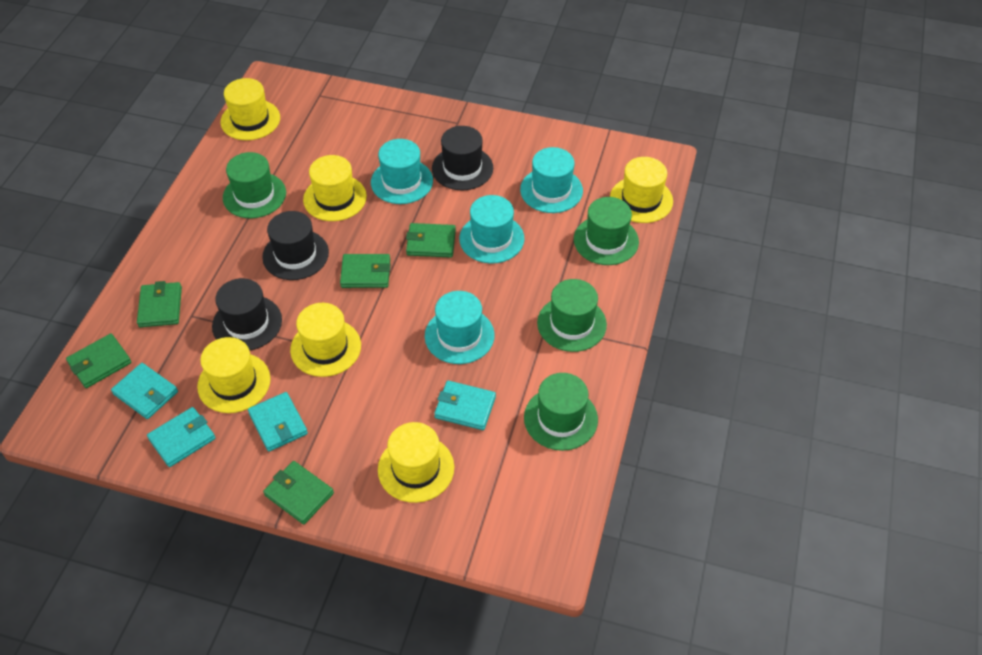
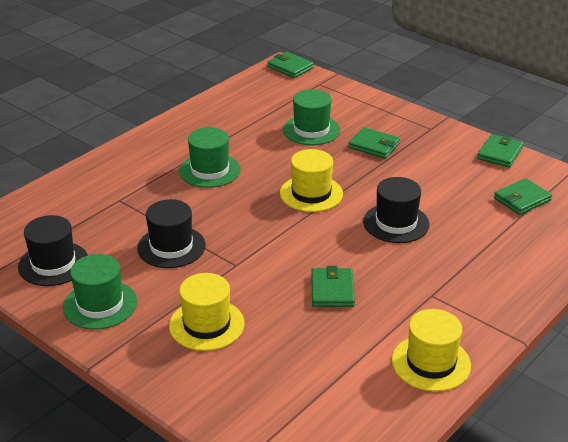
green hat: 4 -> 3
turquoise hat: 4 -> 0
turquoise wallet: 4 -> 0
yellow hat: 6 -> 3

